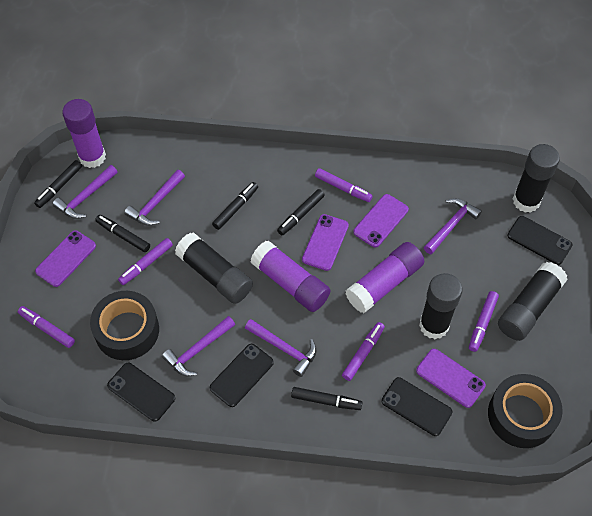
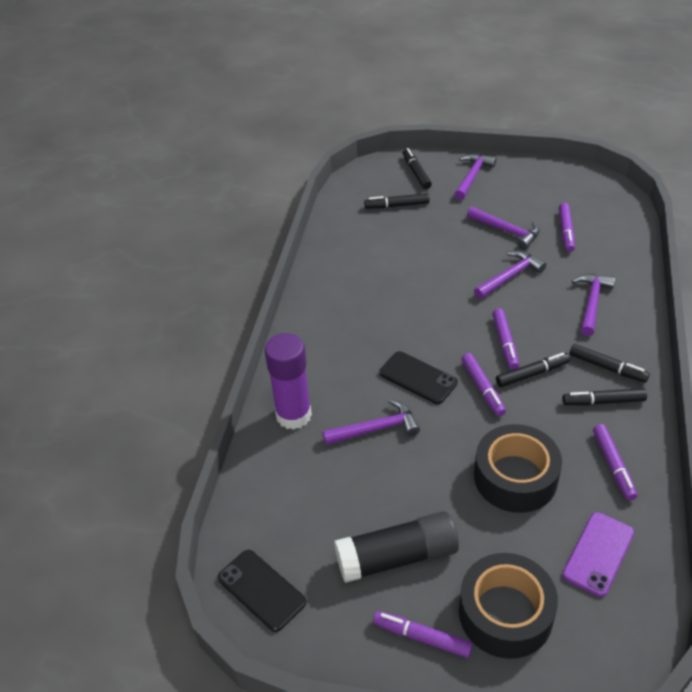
black glue stick: 4 -> 1
black phone: 4 -> 2
purple glue stick: 3 -> 1
purple phone: 4 -> 1

